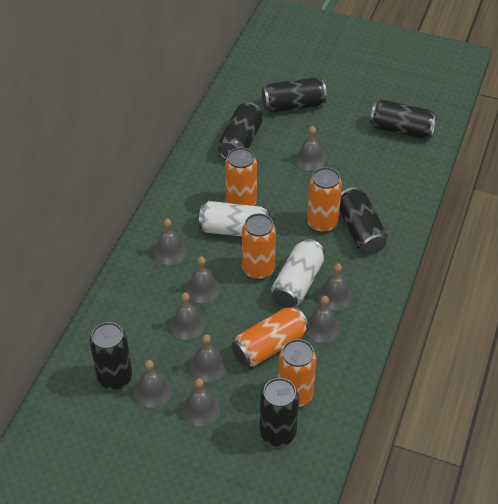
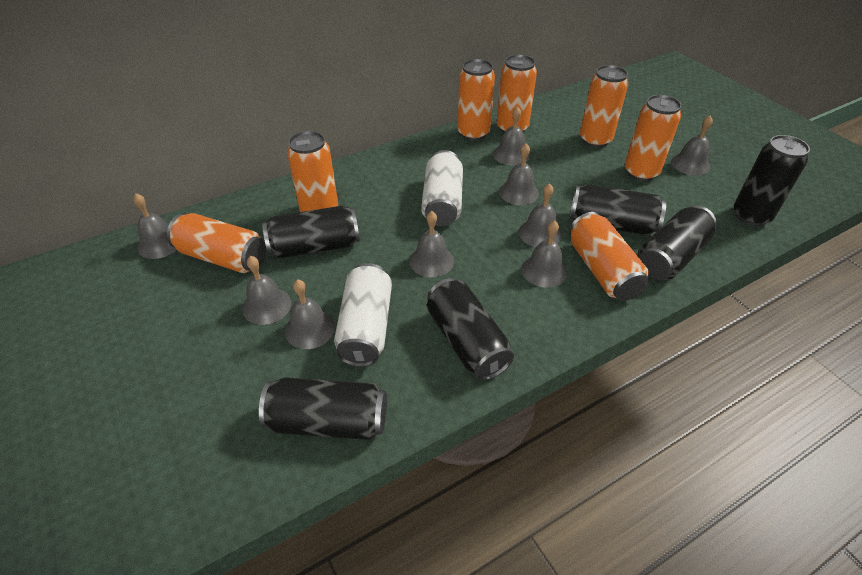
orange can: 5 -> 7

